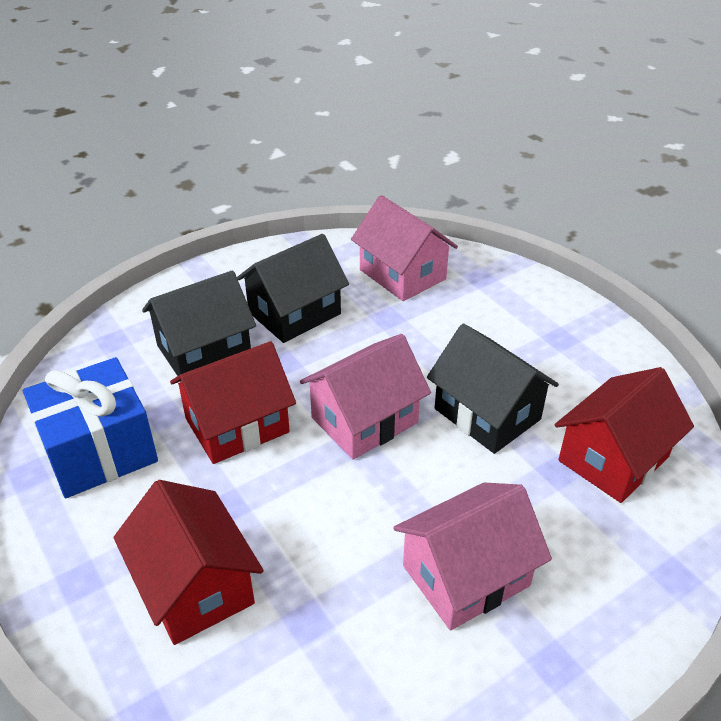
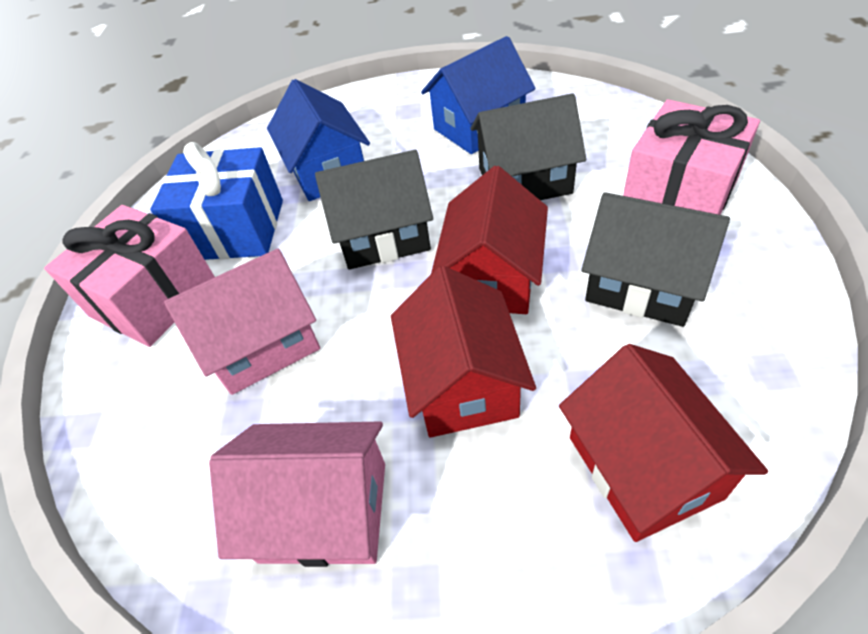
blue house: 0 -> 2
pink gift: 0 -> 2
pink house: 3 -> 2

